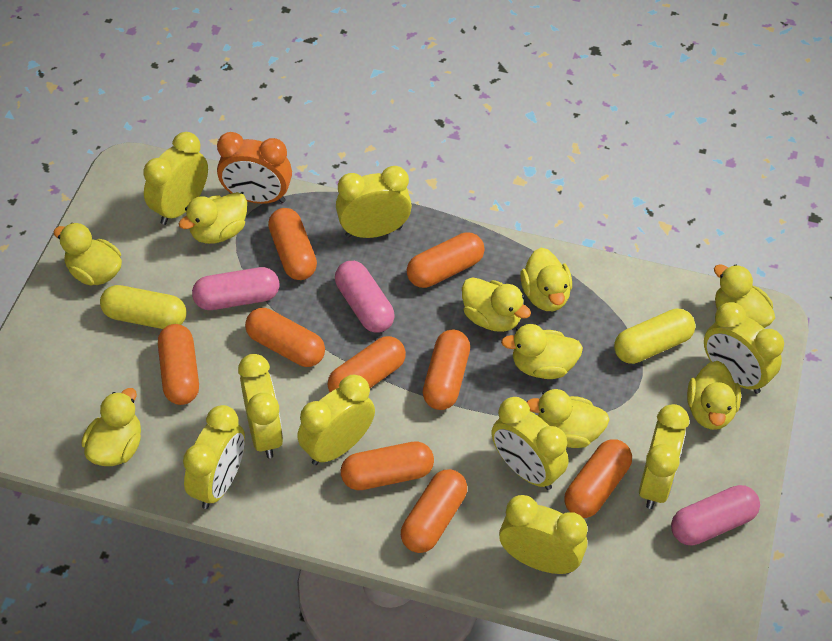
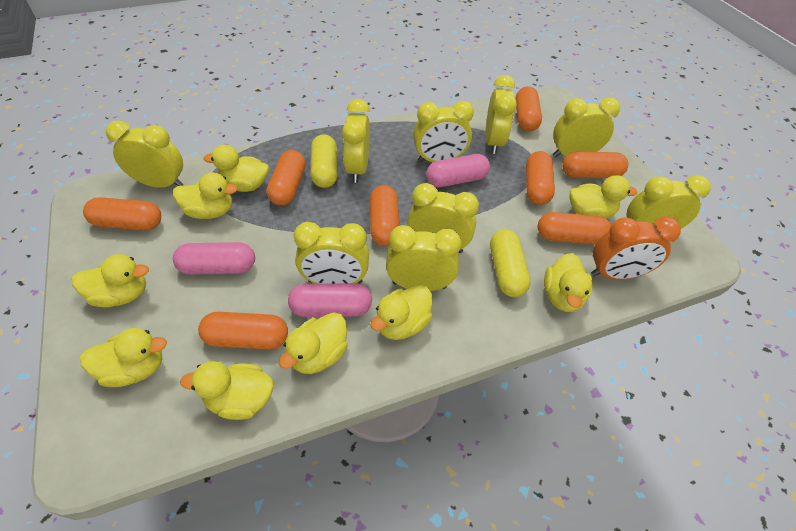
orange capsule: 9 -> 8

